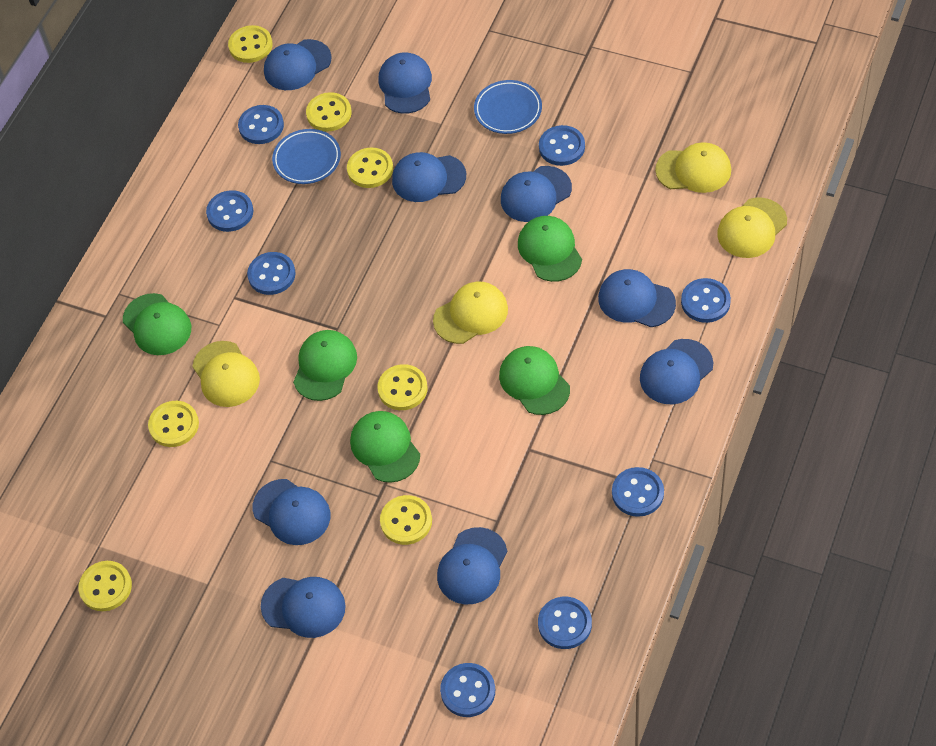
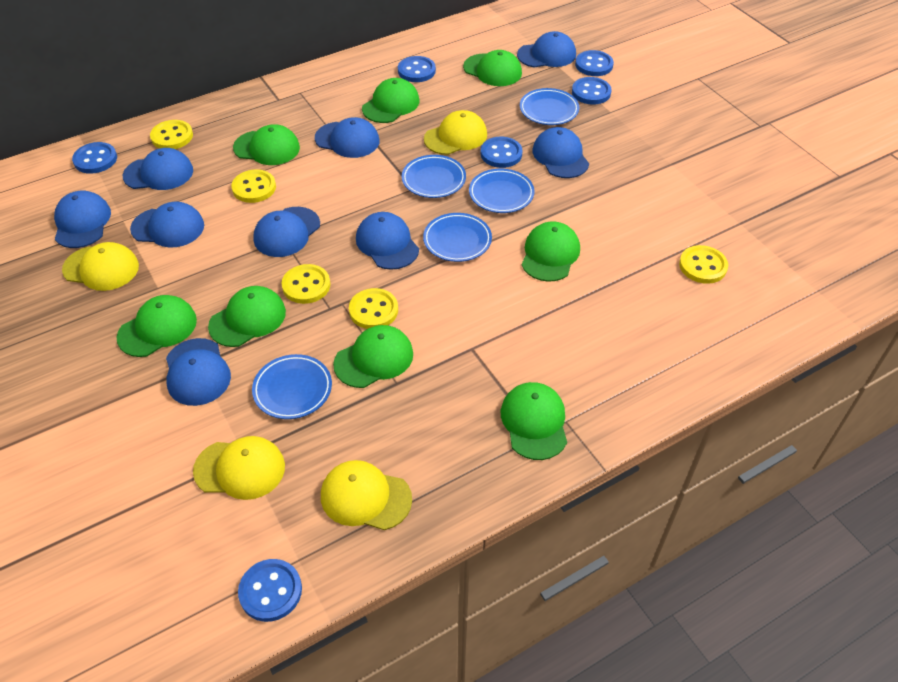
blue button: 8 -> 6
blue plate: 2 -> 5
green cap: 5 -> 8
yellow button: 7 -> 5

